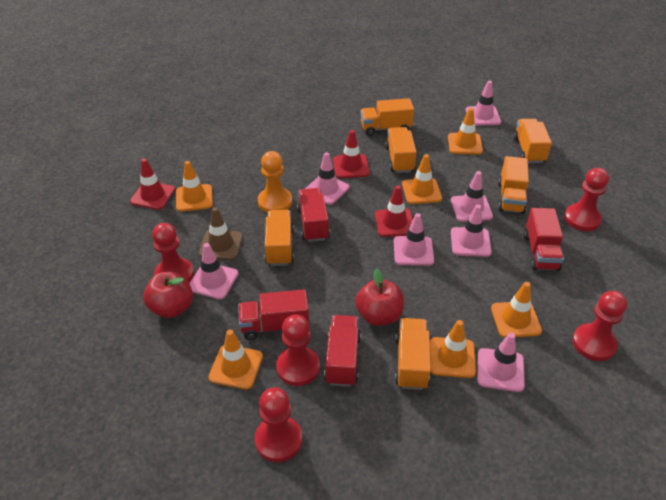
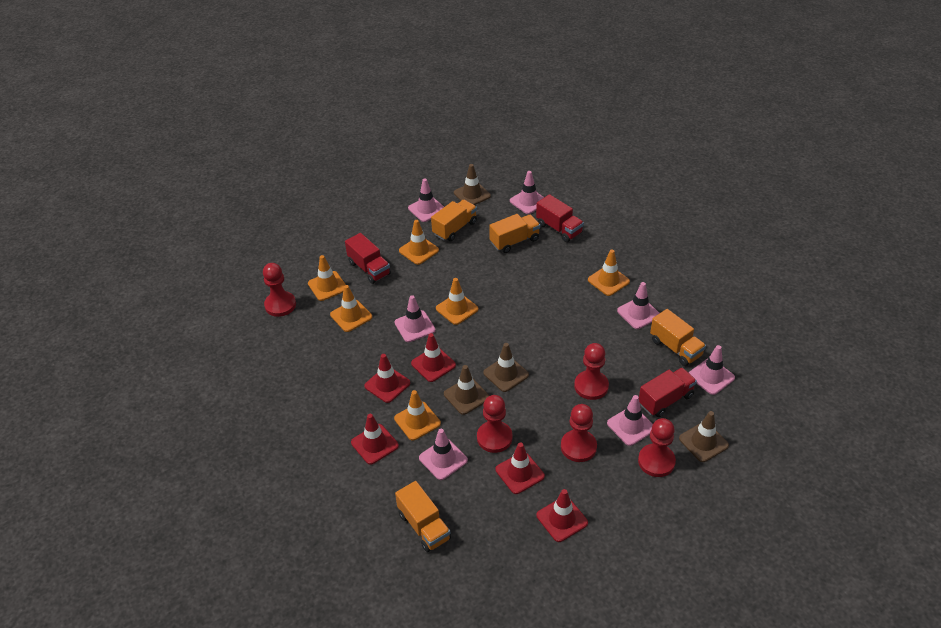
brown traffic cone: 1 -> 4
orange pawn: 1 -> 0
orange truck: 6 -> 4
red apple: 2 -> 0
red traffic cone: 3 -> 5
red truck: 4 -> 3

